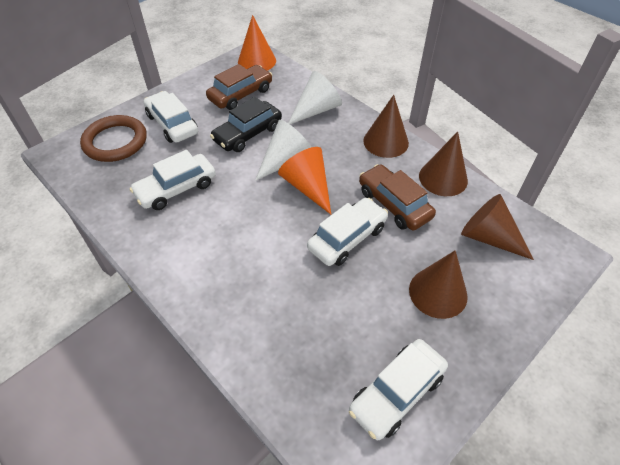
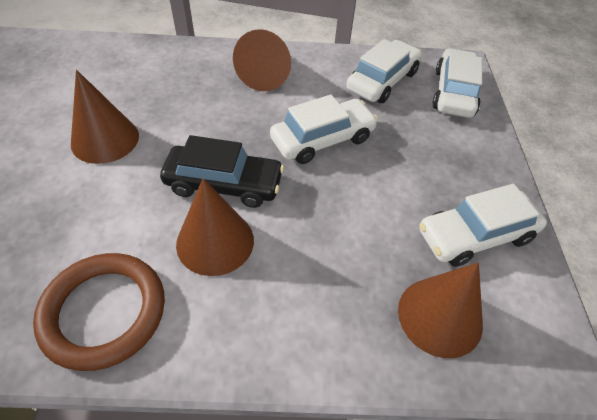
brown car: 2 -> 0
orange cone: 2 -> 0
white cone: 2 -> 0

